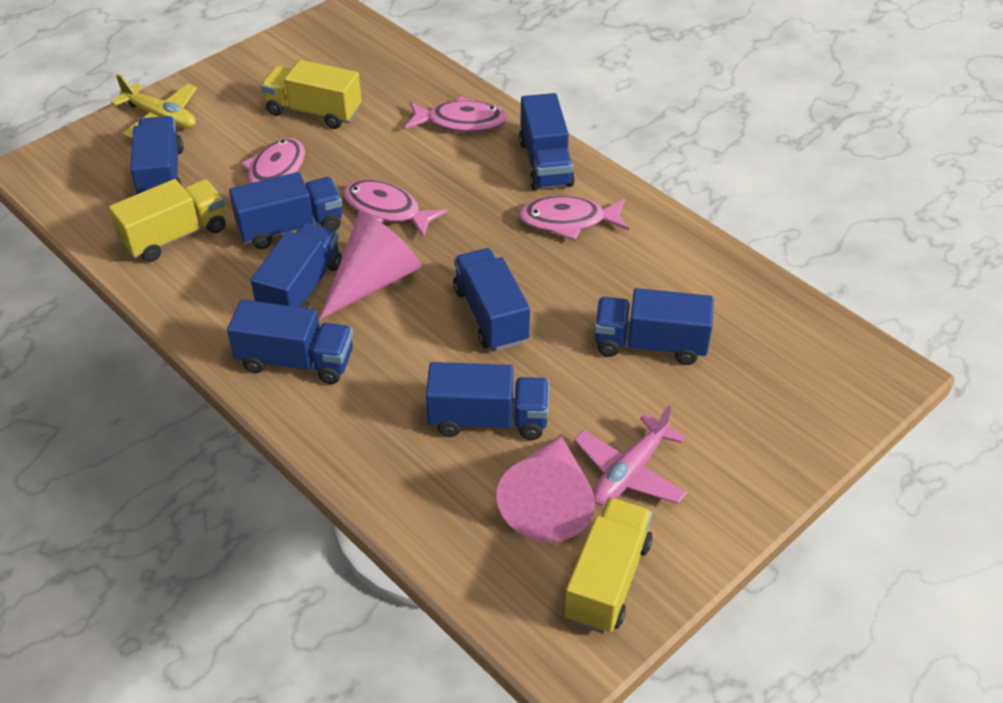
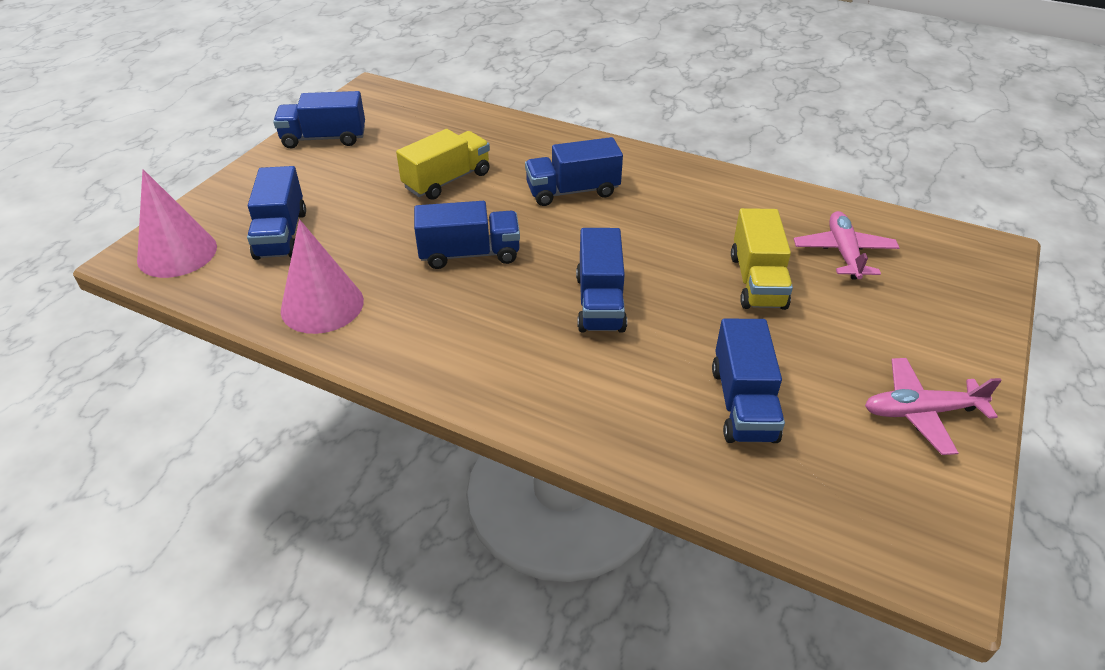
blue truck: 8 -> 6
pink fish: 4 -> 0
pink plane: 1 -> 2
yellow plane: 1 -> 0
yellow truck: 3 -> 2

